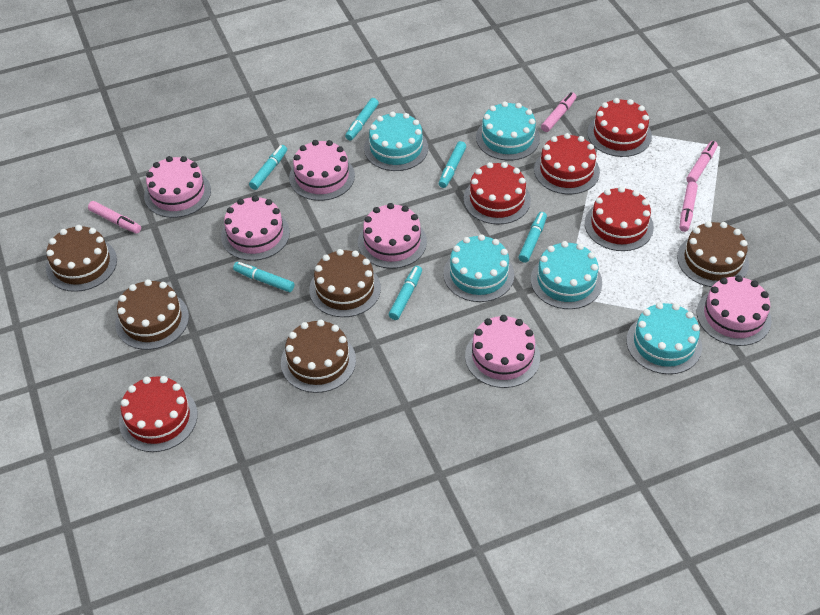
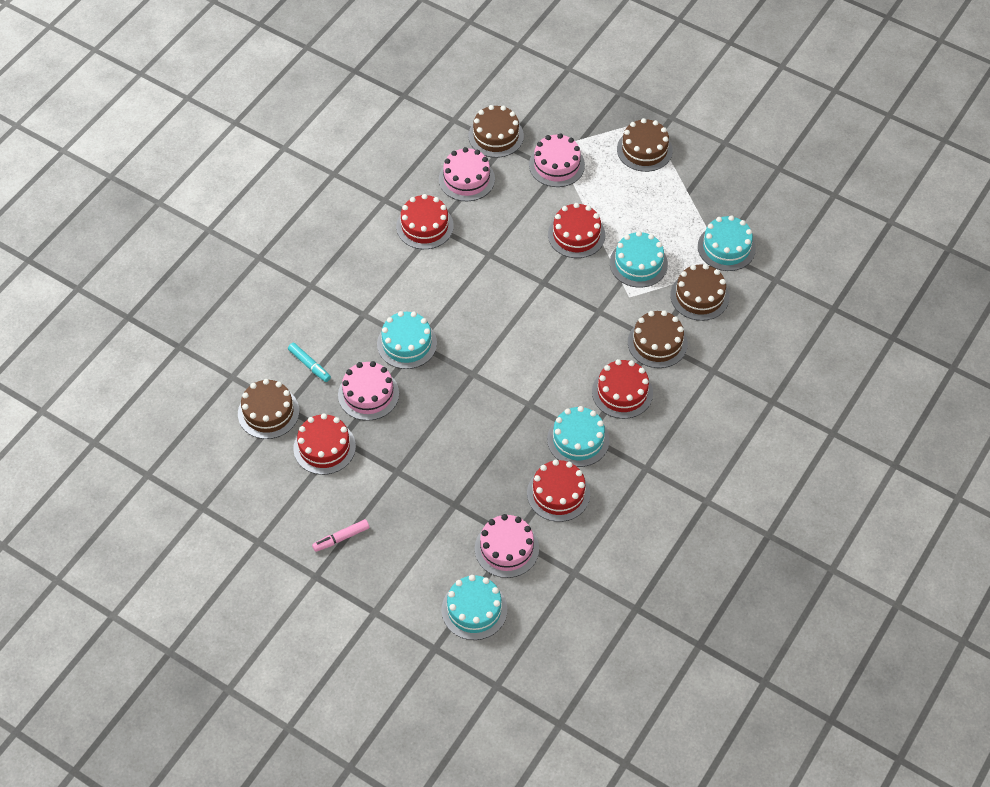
pink cake: 6 -> 4
pink marker: 4 -> 1
turquoise marker: 6 -> 1

